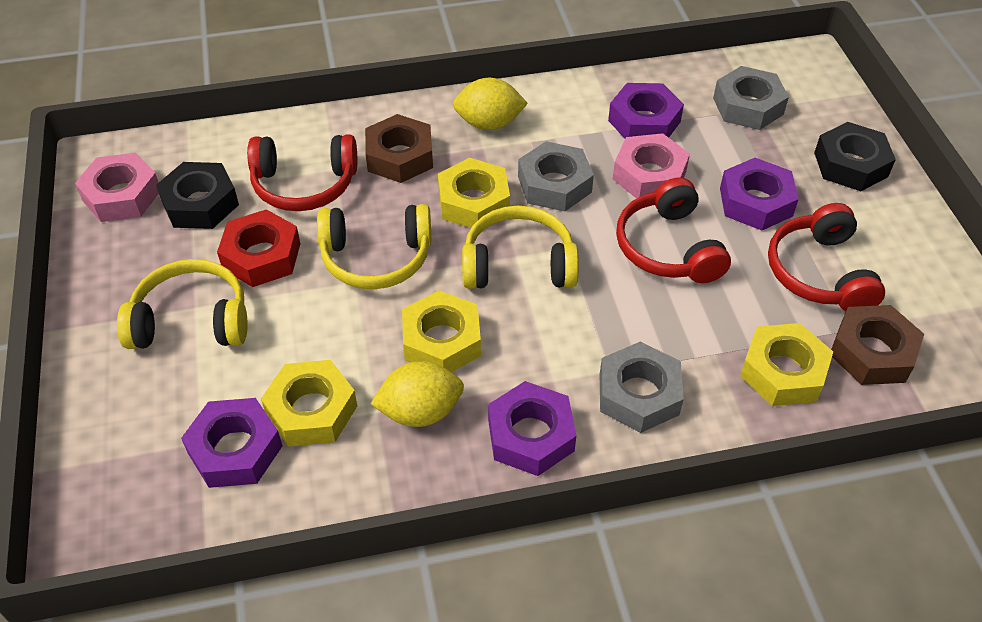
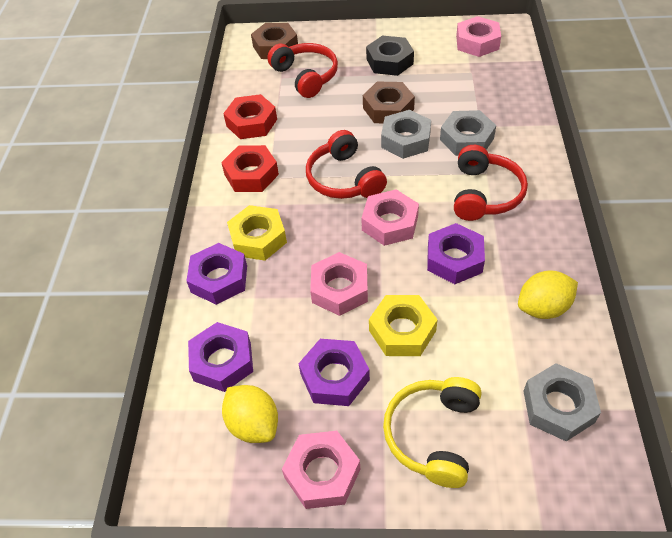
black nut: 2 -> 1
pink nut: 2 -> 4
red nut: 1 -> 2
yellow headphones: 3 -> 1
yellow nut: 4 -> 2

